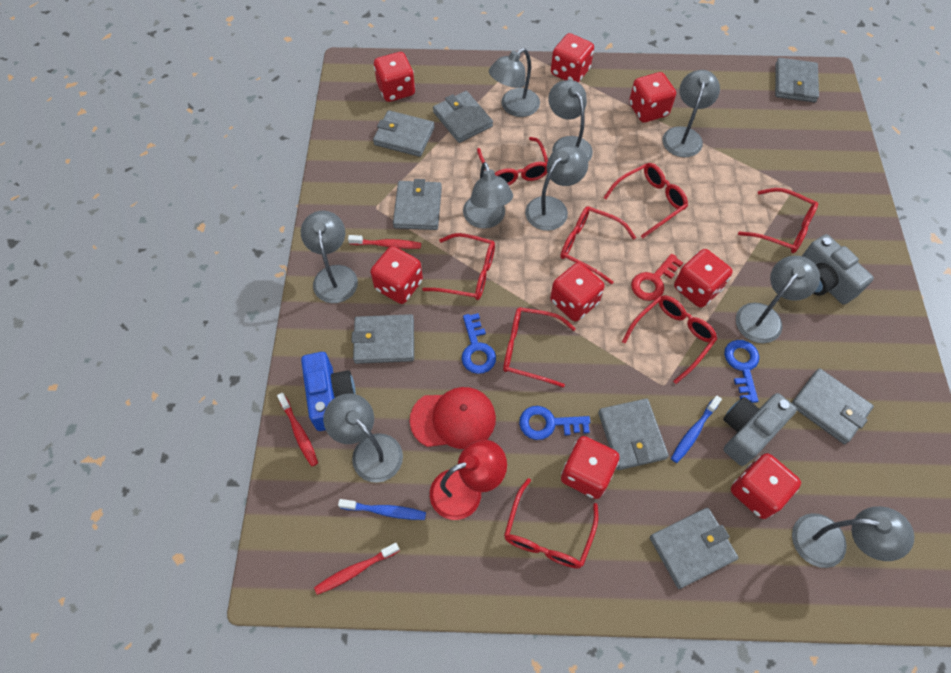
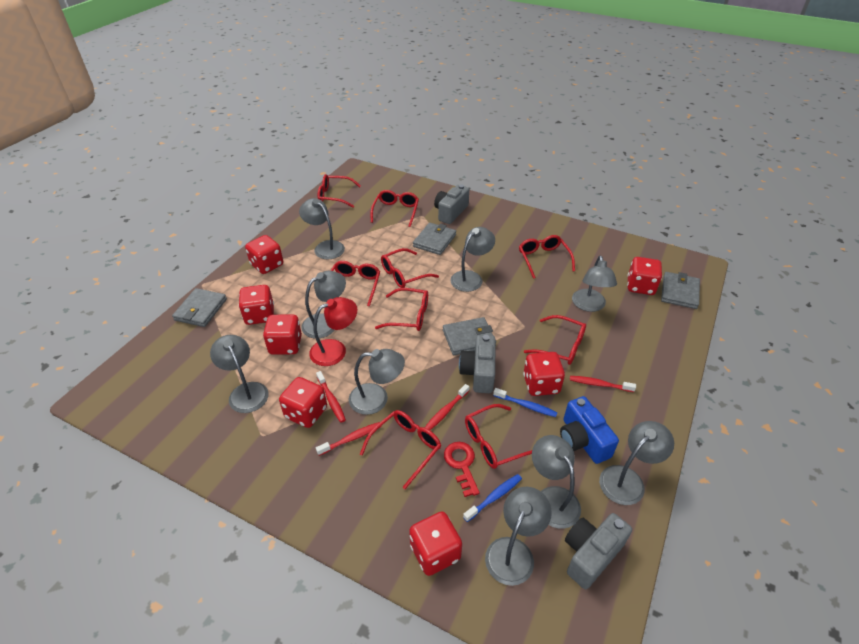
blue key: 3 -> 0
grey camera: 2 -> 3
grey wallet: 8 -> 4
red cap: 1 -> 0
red dice: 8 -> 7
red glasses: 8 -> 9
red toothbrush: 3 -> 4

